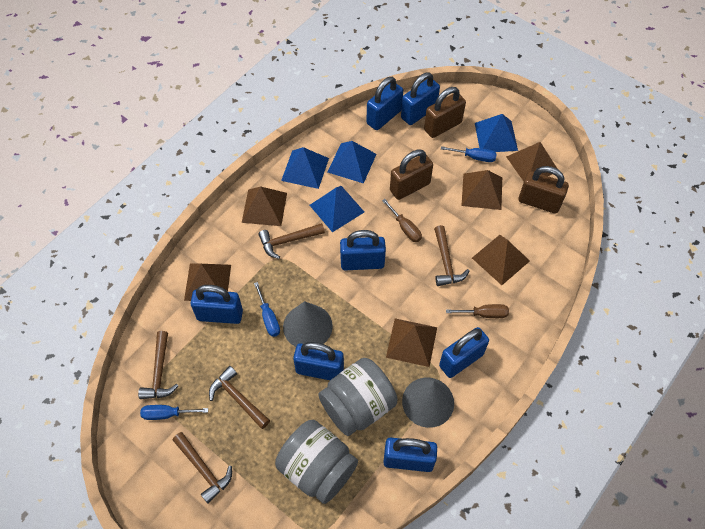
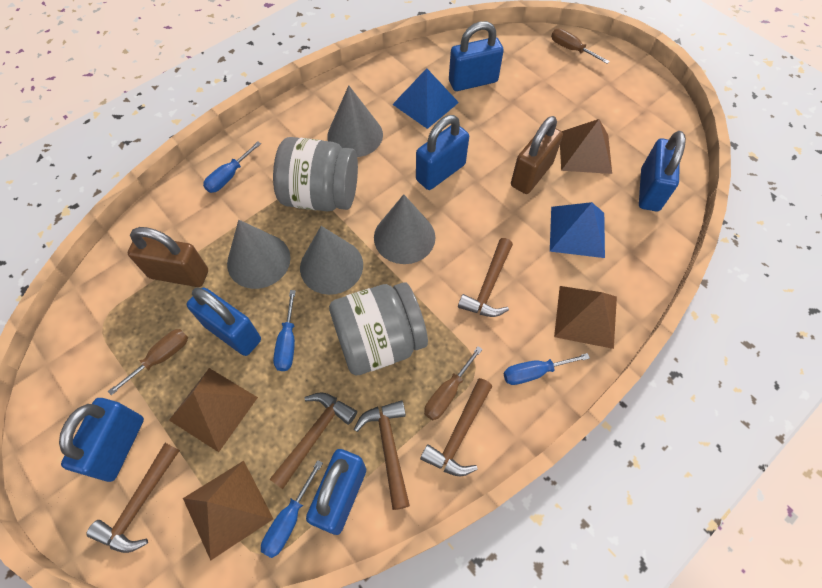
blue padlock: 7 -> 6
blue pyramid: 4 -> 2
blue screwdriver: 3 -> 4
brown padlock: 3 -> 2
brown pyramid: 6 -> 4
brown screwdriver: 2 -> 3
grey cone: 2 -> 4

